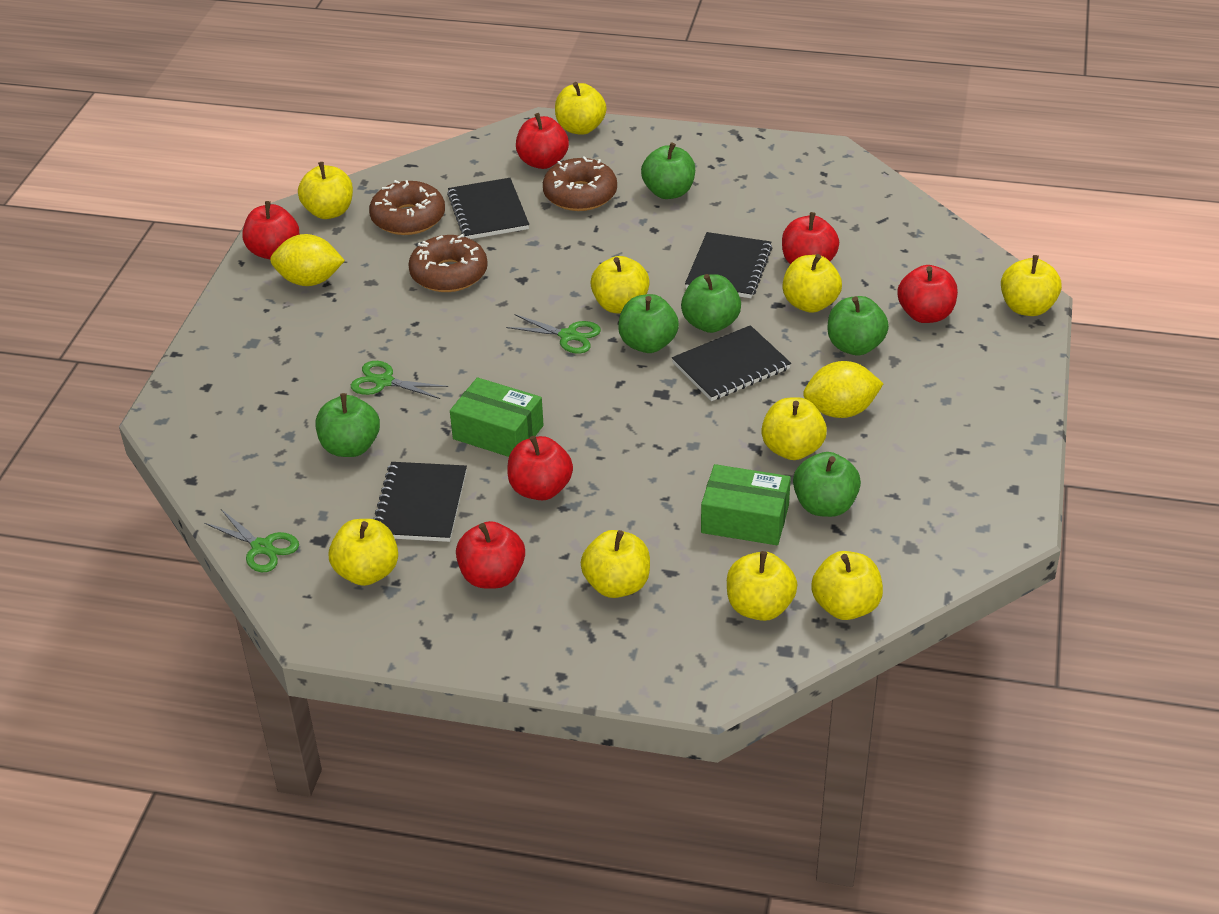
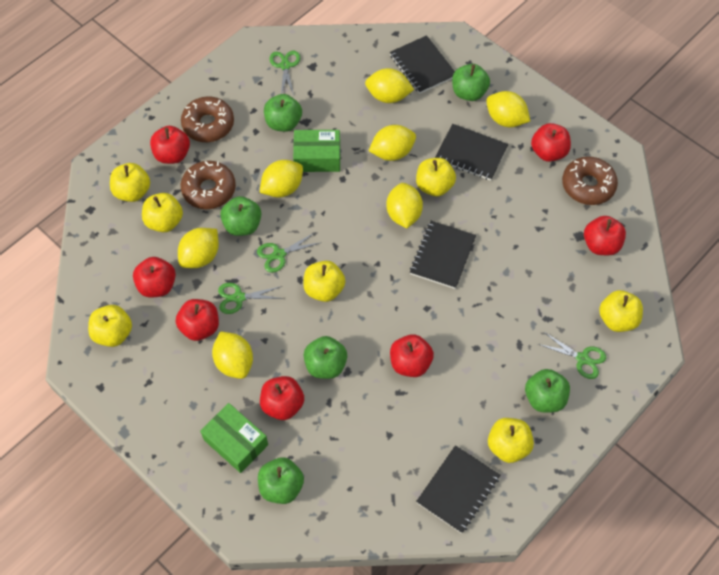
green scissors: 3 -> 4
red apple: 6 -> 7
yellow apple: 10 -> 7
yellow lemon: 2 -> 7

